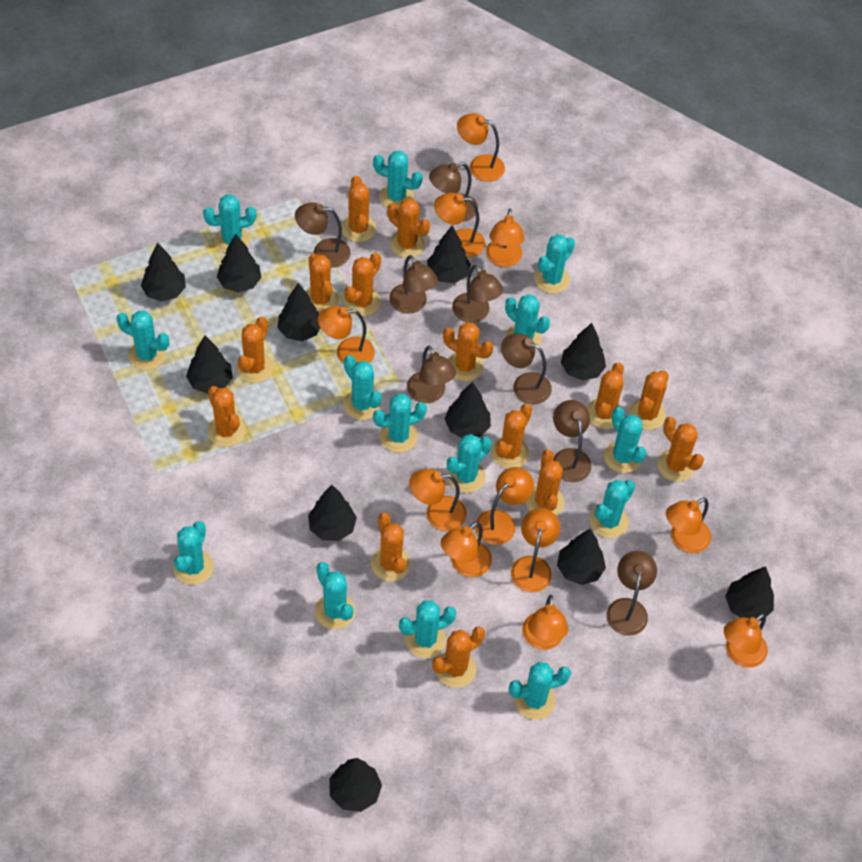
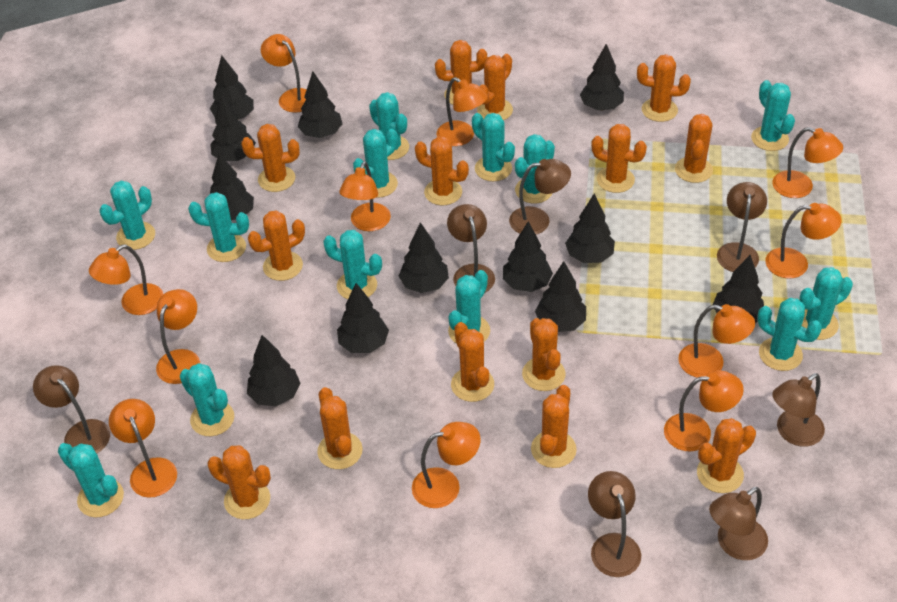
black tree: 11 -> 12
brown lamp: 8 -> 7
turquoise cactus: 14 -> 13

